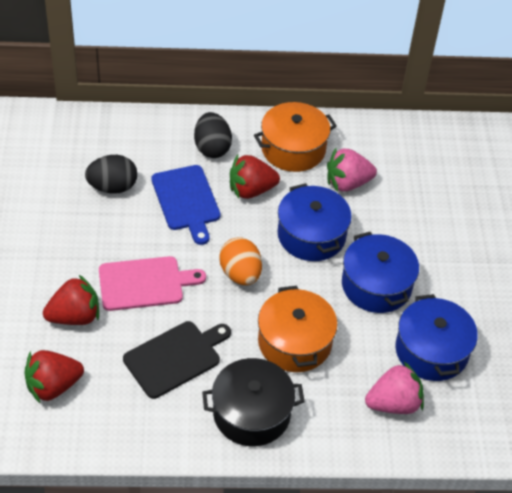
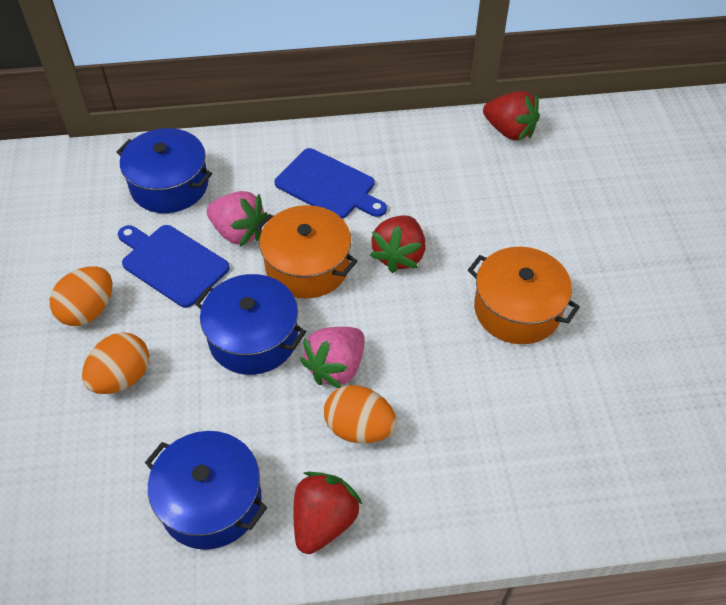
black cutting board: 1 -> 0
black egg: 2 -> 0
black pot: 1 -> 0
blue cutting board: 1 -> 2
orange egg: 1 -> 3
pink cutting board: 1 -> 0

